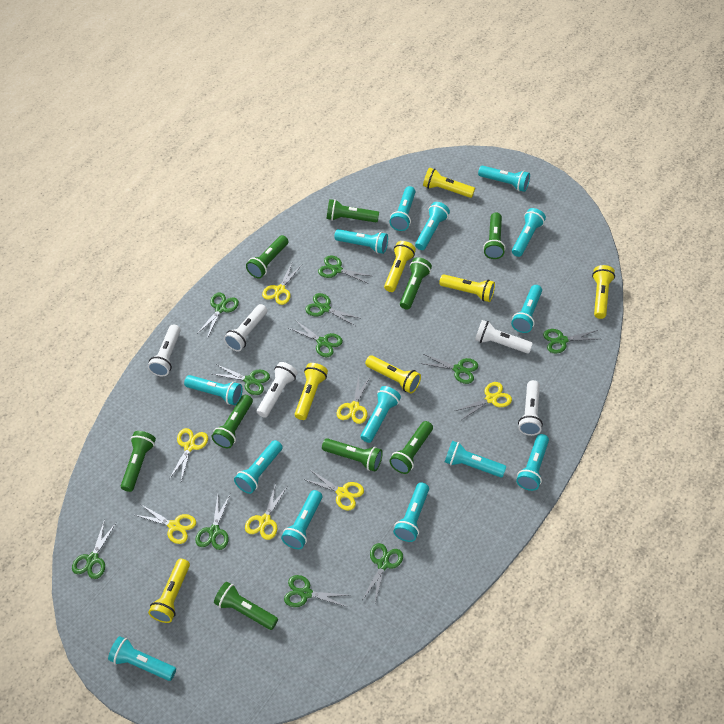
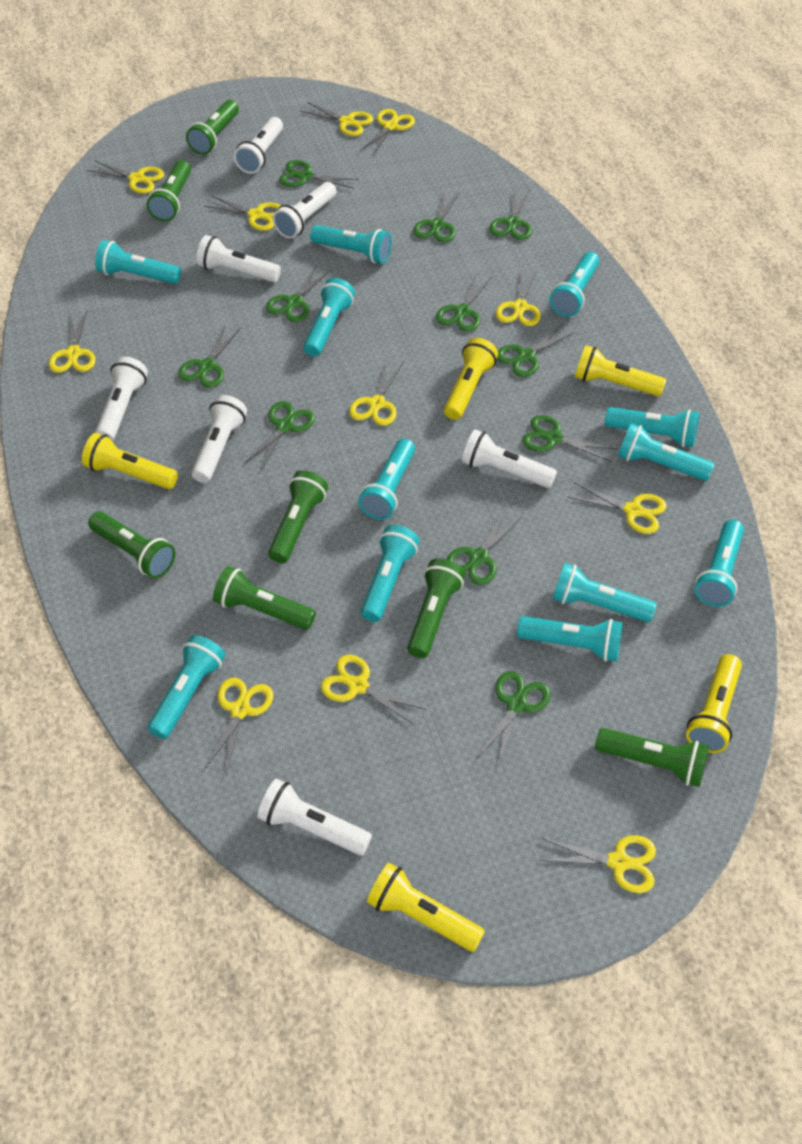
green flashlight: 9 -> 7
turquoise flashlight: 14 -> 12
white flashlight: 5 -> 7
yellow flashlight: 7 -> 5
yellow scissors: 7 -> 11

